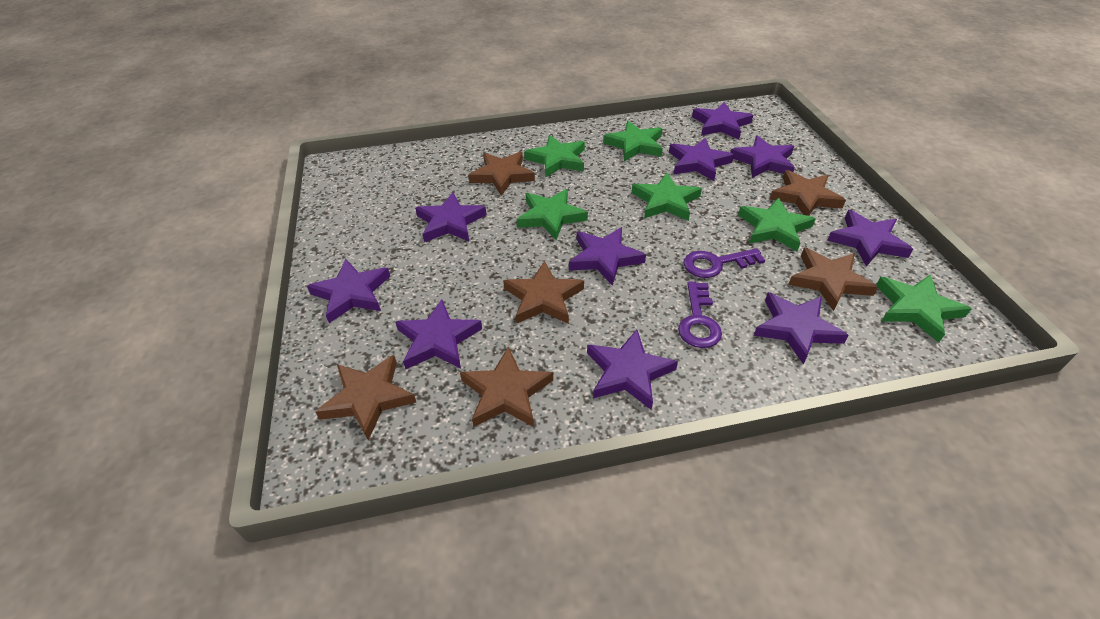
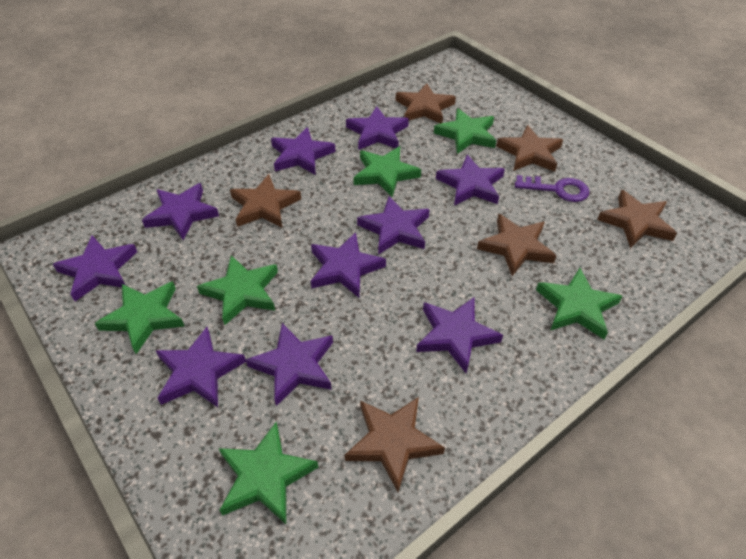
purple key: 2 -> 1

